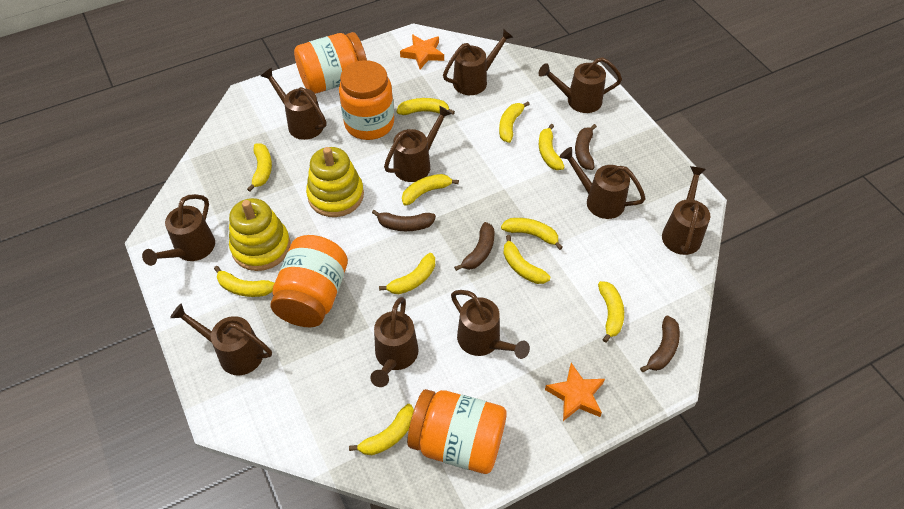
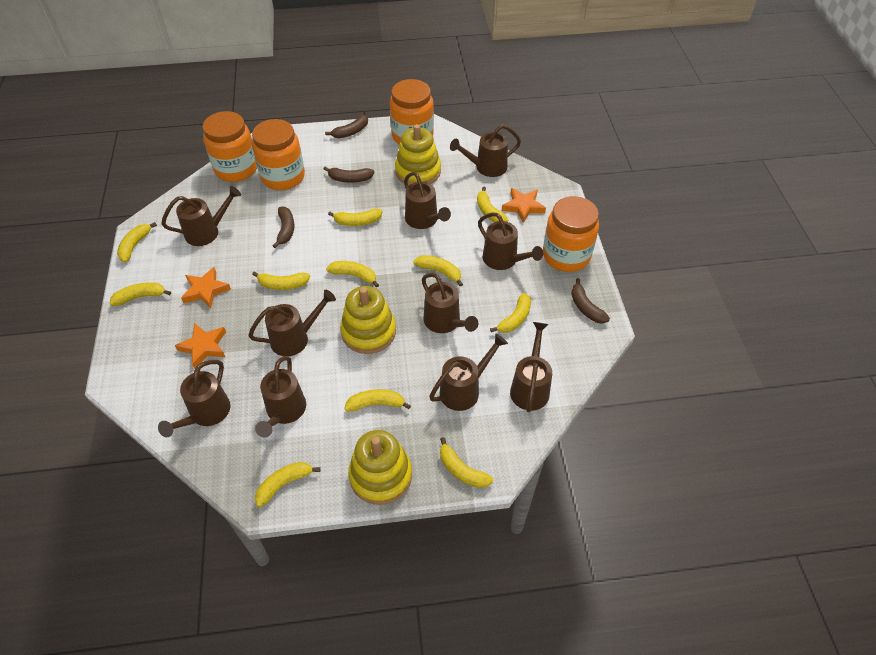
orange star: 2 -> 3
yellow stacking toy: 2 -> 3

